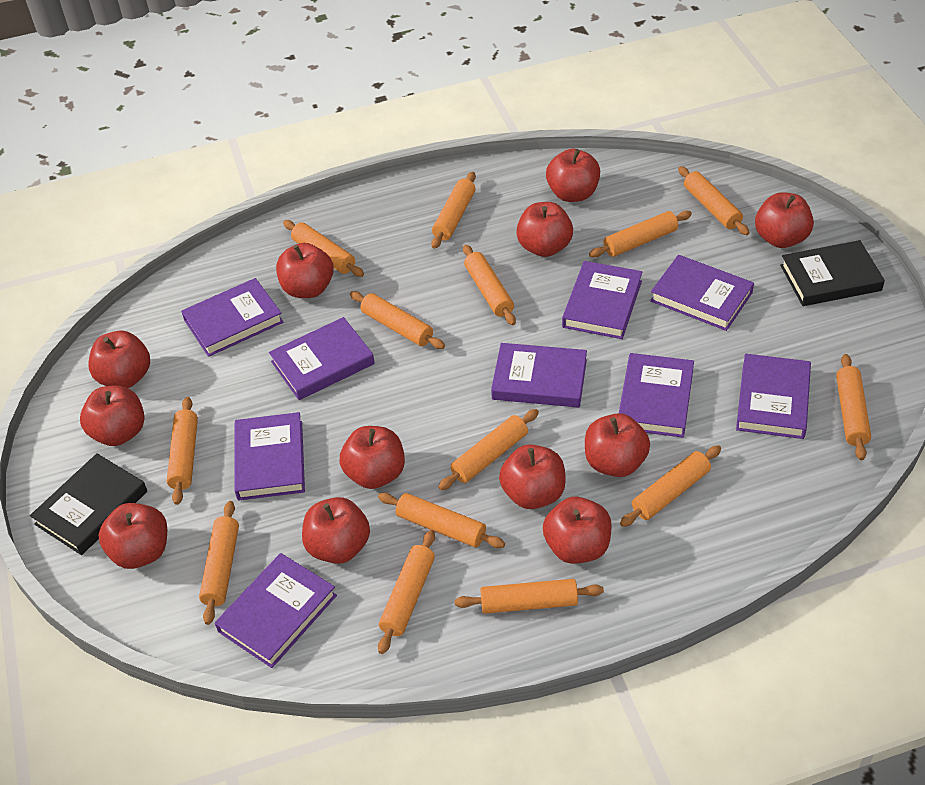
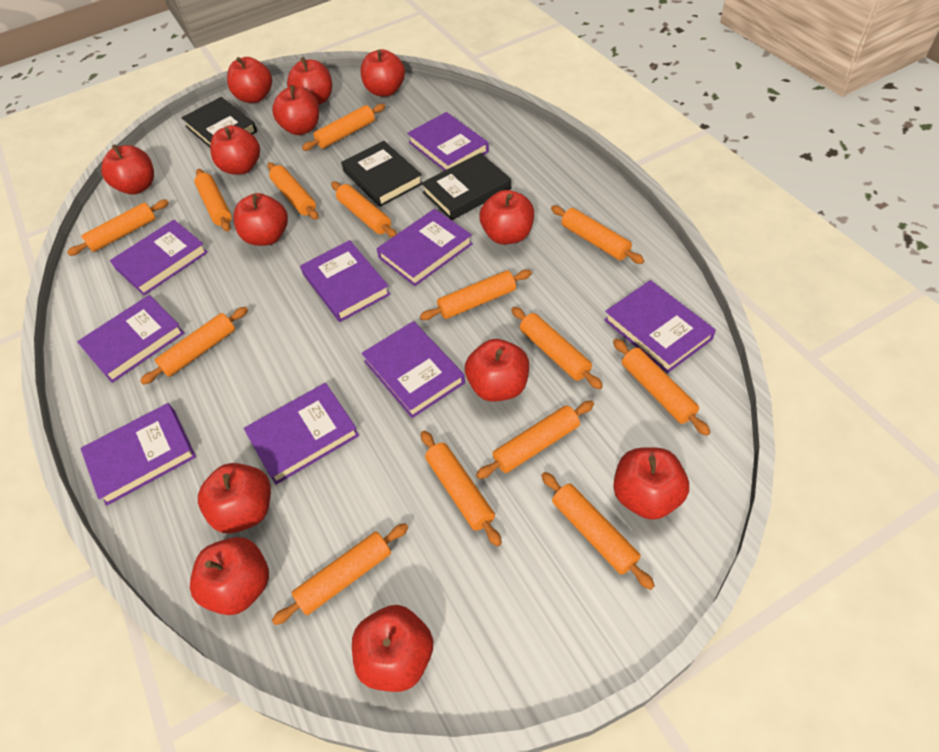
black book: 2 -> 3
red apple: 12 -> 13

